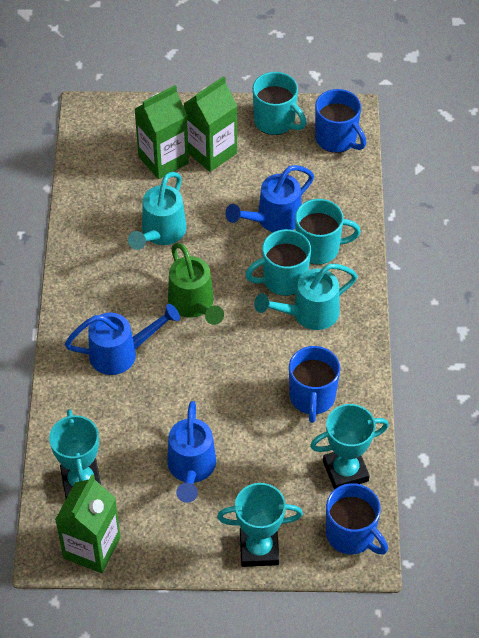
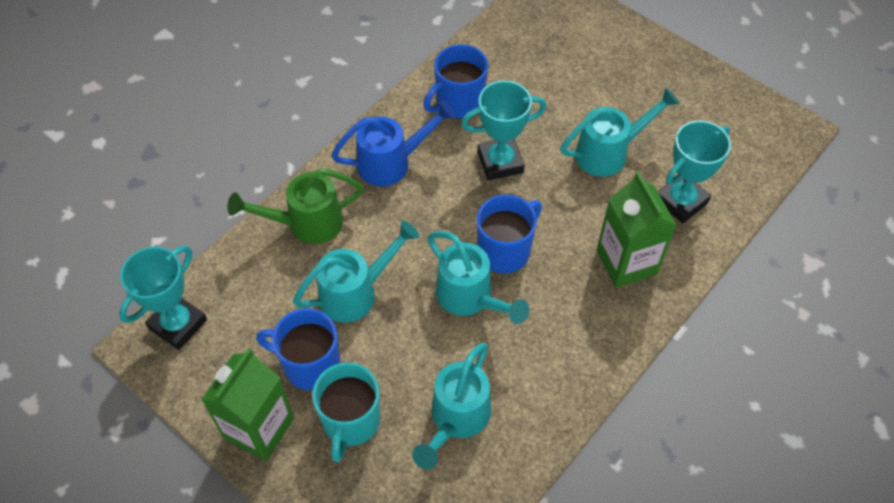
blue watering can: 3 -> 1
green carton: 3 -> 2
turquoise mug: 3 -> 1
turquoise watering can: 2 -> 4

